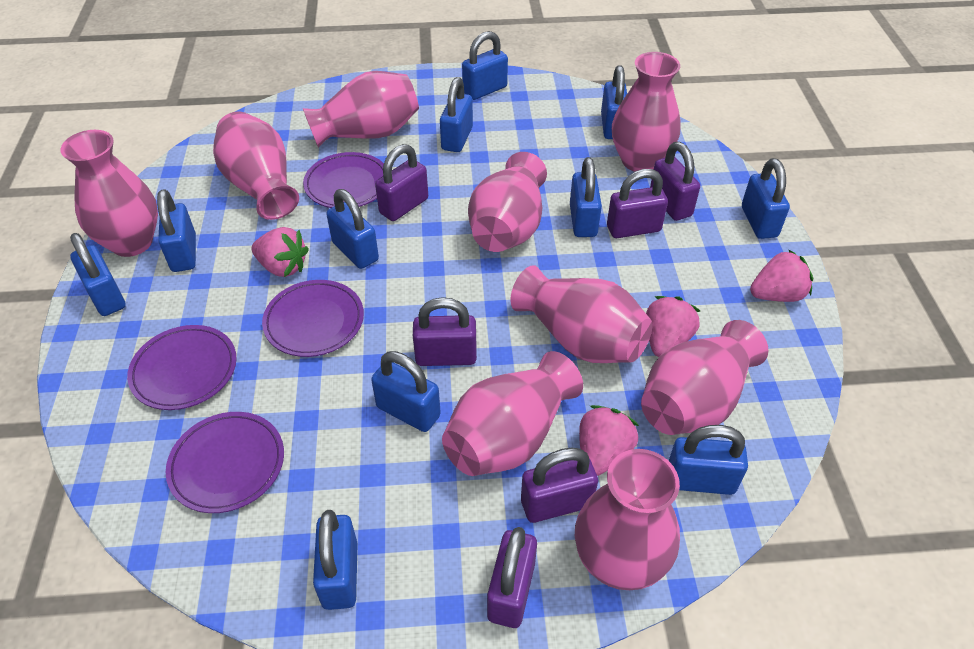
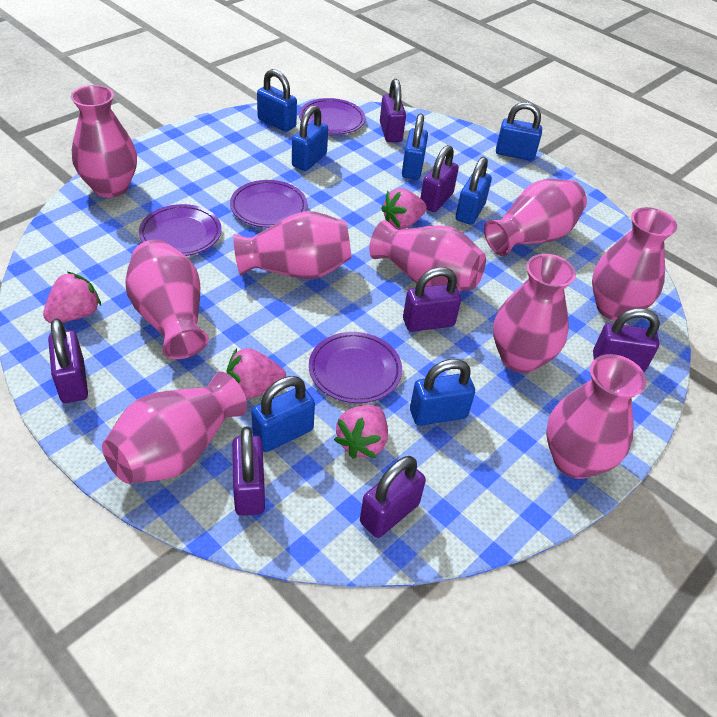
blue padlock: 11 -> 7
purple padlock: 6 -> 7

